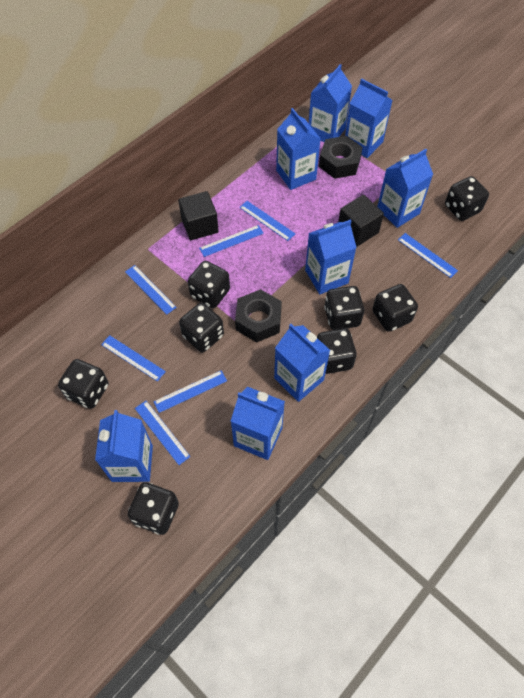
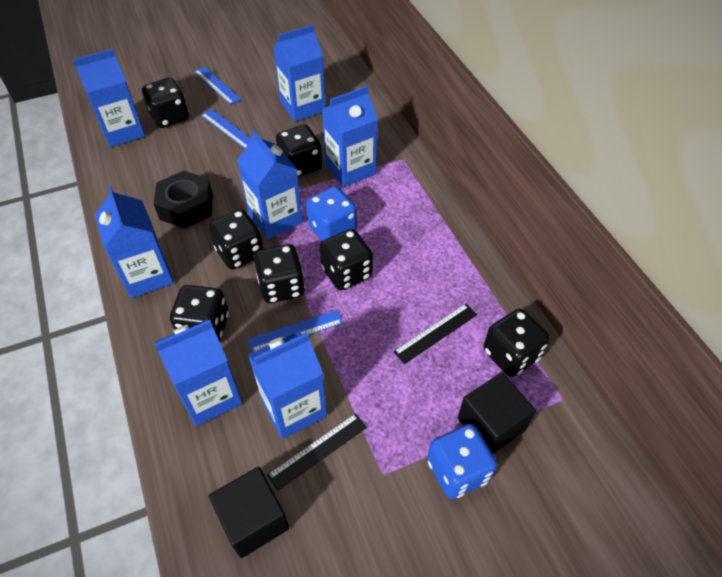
black dice: 8 -> 7
black nut: 2 -> 1
black ruler: 0 -> 2
blue carton: 8 -> 7
blue dice: 0 -> 2
blue ruler: 7 -> 3

